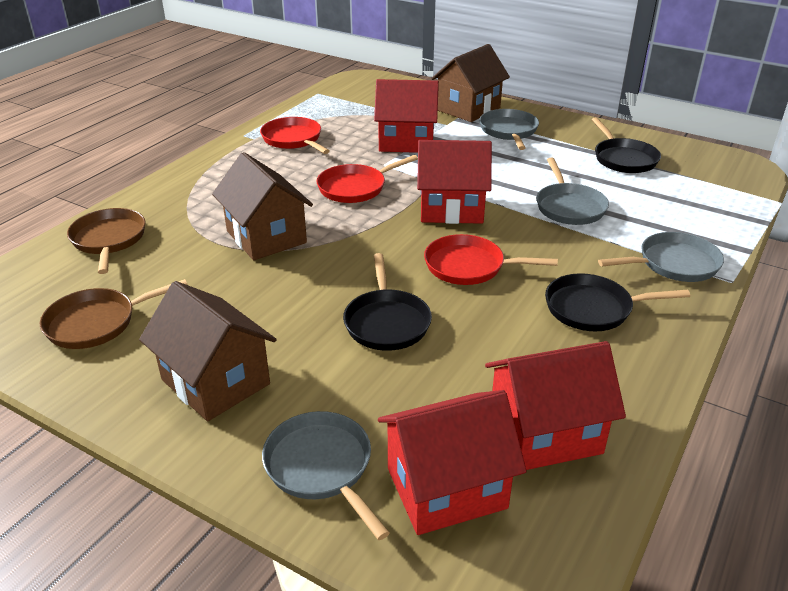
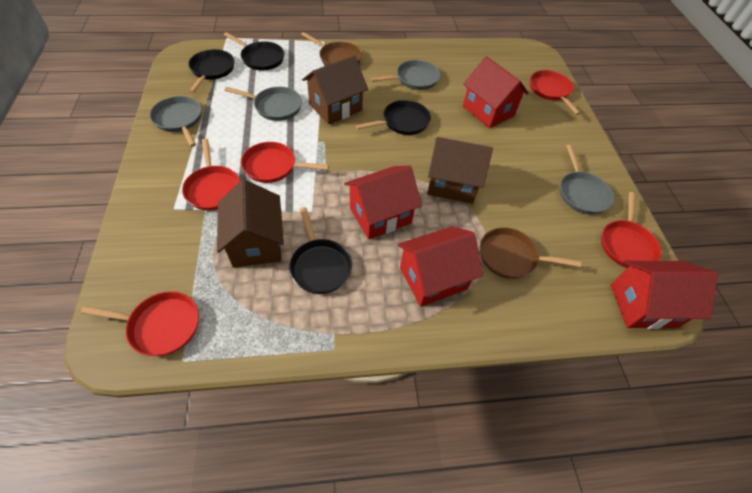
black pan: 3 -> 4
red pan: 3 -> 5

